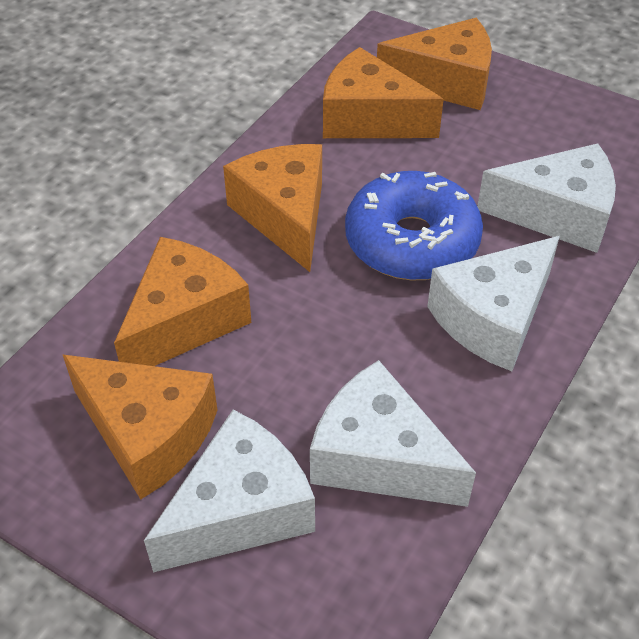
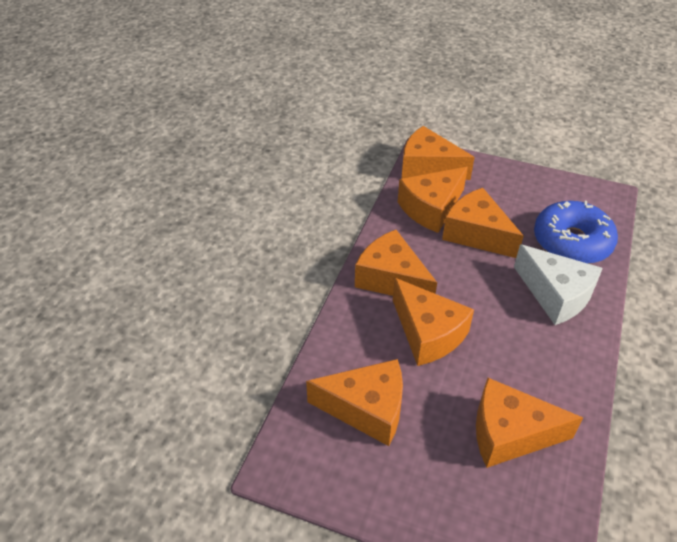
orange cheese: 5 -> 7
white cheese: 4 -> 1

